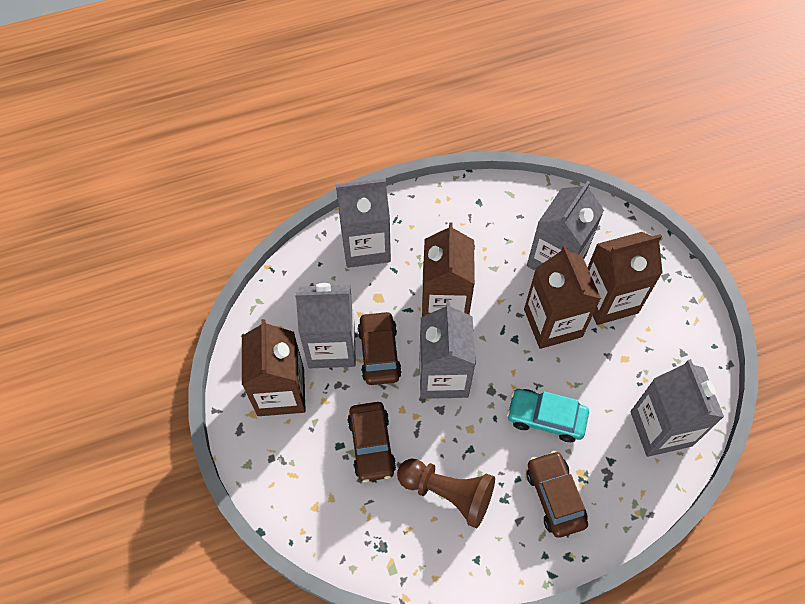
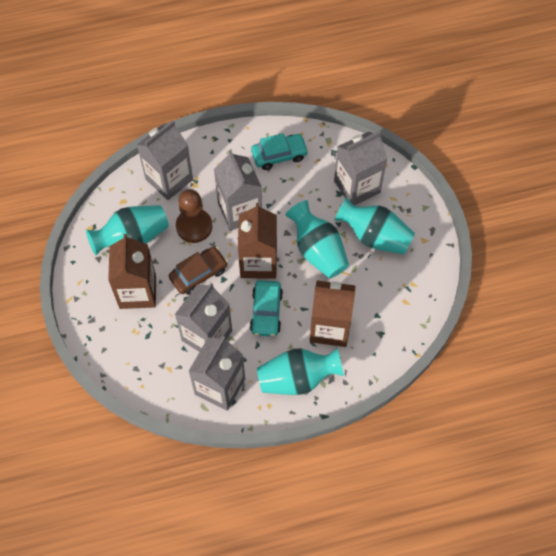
brown car: 3 -> 1
brown carton: 4 -> 3
turquoise car: 1 -> 2
turquoise vase: 0 -> 4

